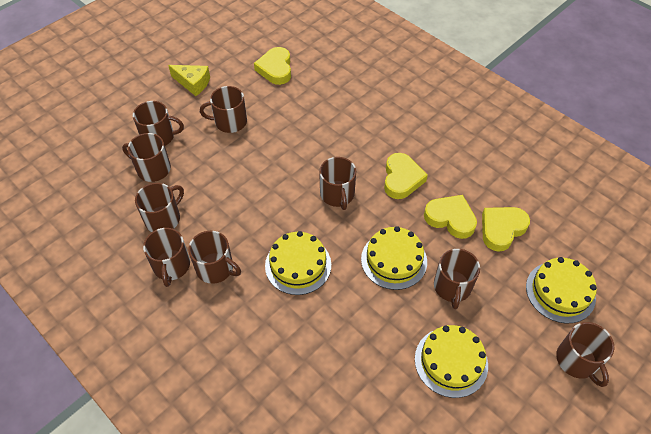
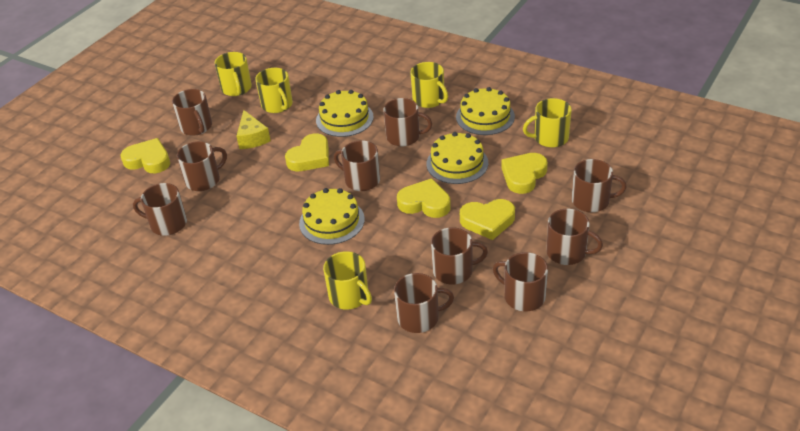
brown mug: 9 -> 10
yellow heart: 4 -> 5
yellow mug: 0 -> 5

